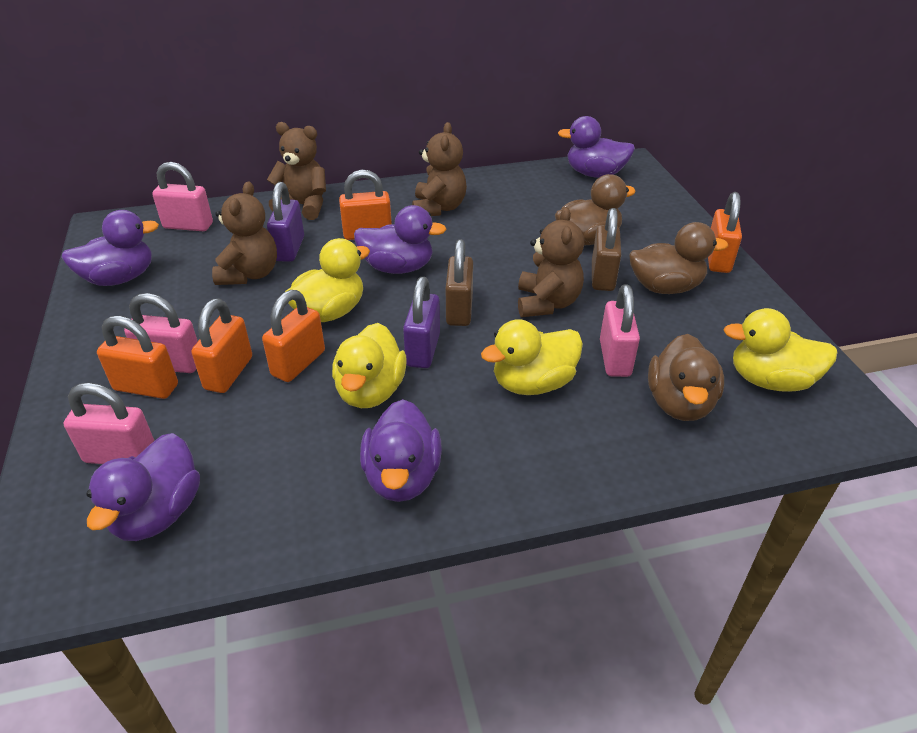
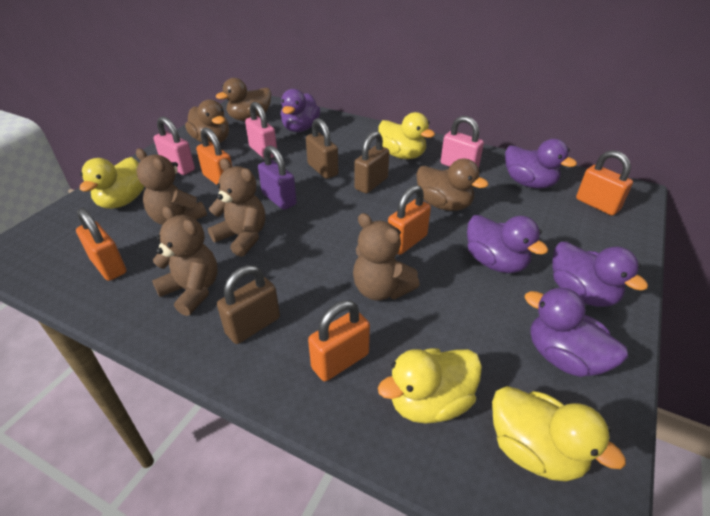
brown padlock: 2 -> 3
pink padlock: 4 -> 3
purple padlock: 2 -> 1

